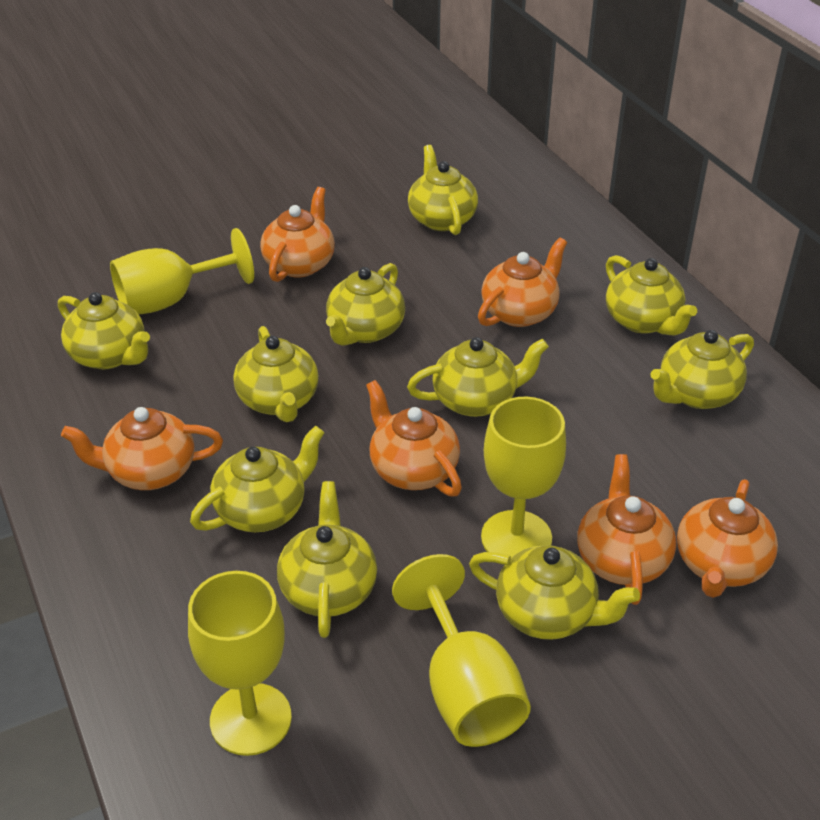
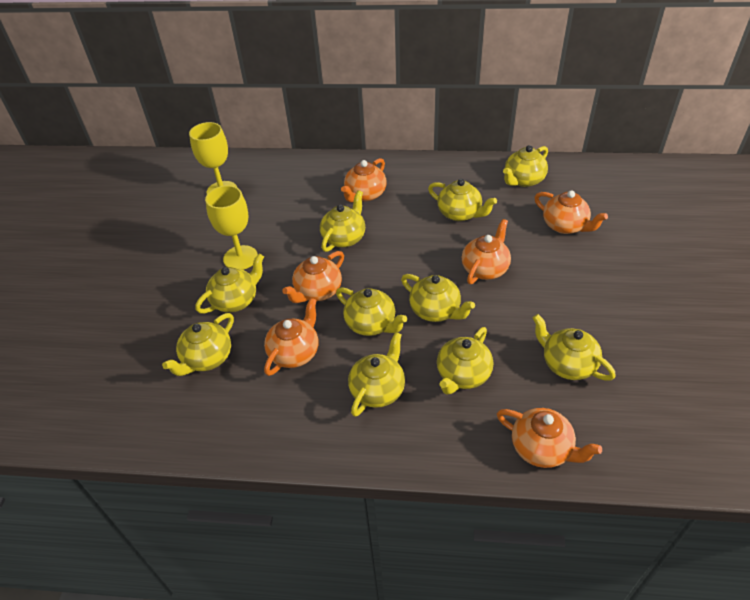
yellow goblet: 4 -> 2

